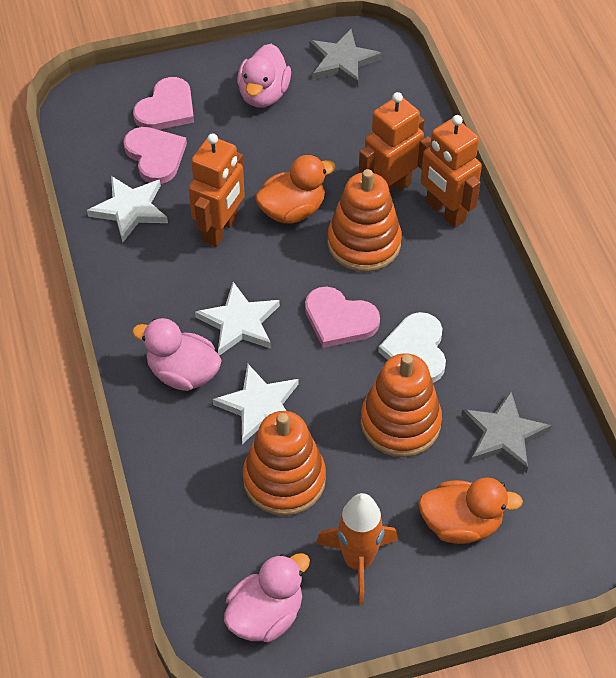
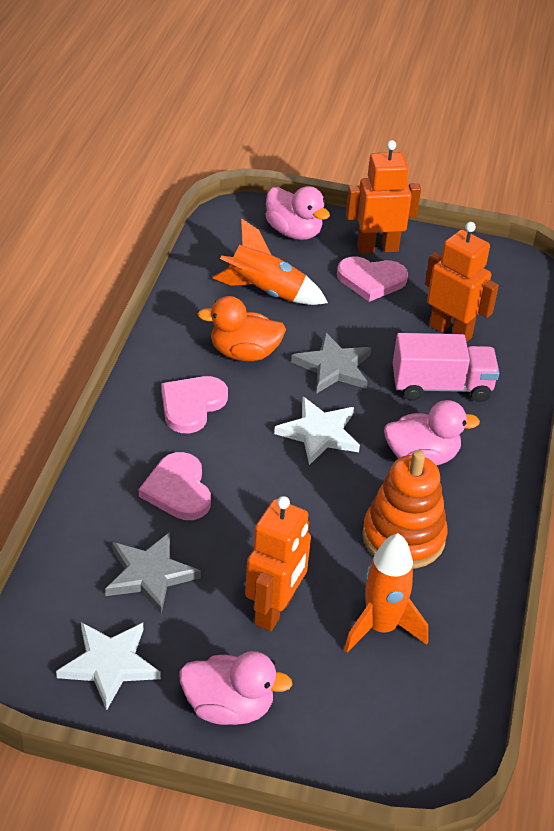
orange duck: 2 -> 1
orange rocket: 1 -> 2
orange stacking toy: 3 -> 1
pink truck: 0 -> 1
white heart: 1 -> 0
white star: 3 -> 2

